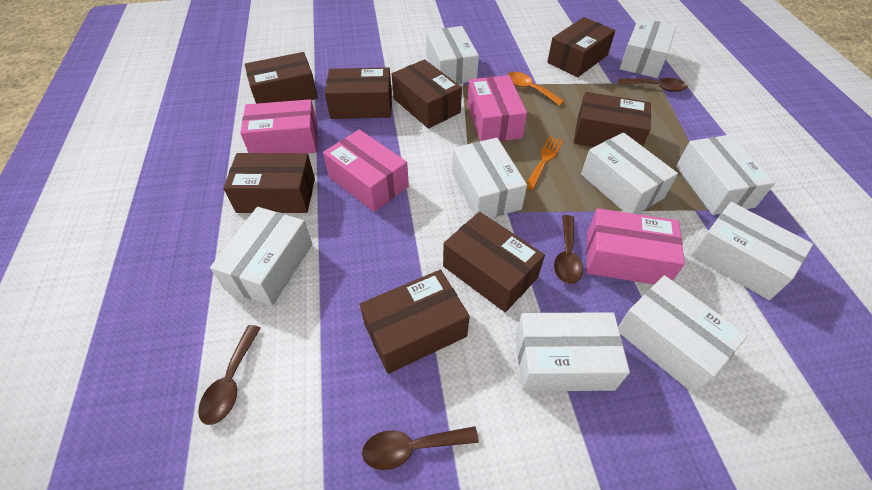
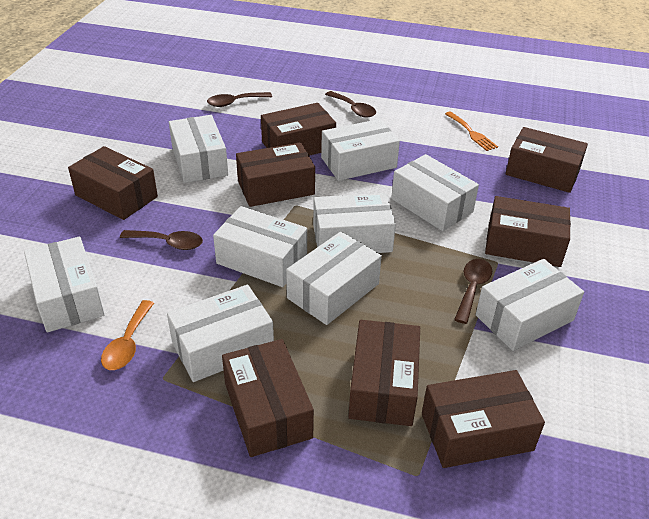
pink box: 4 -> 0

